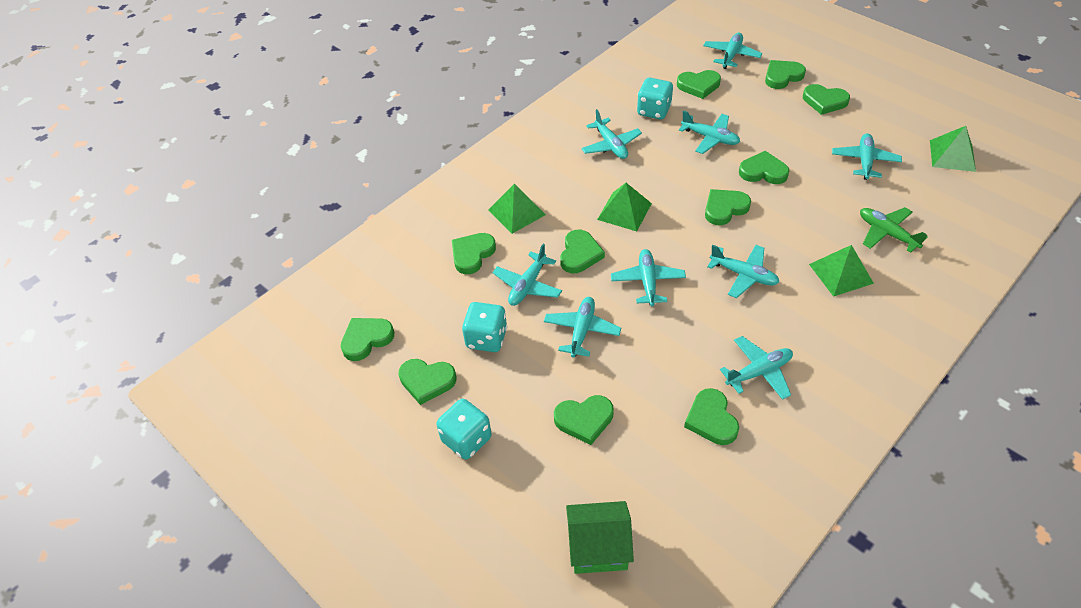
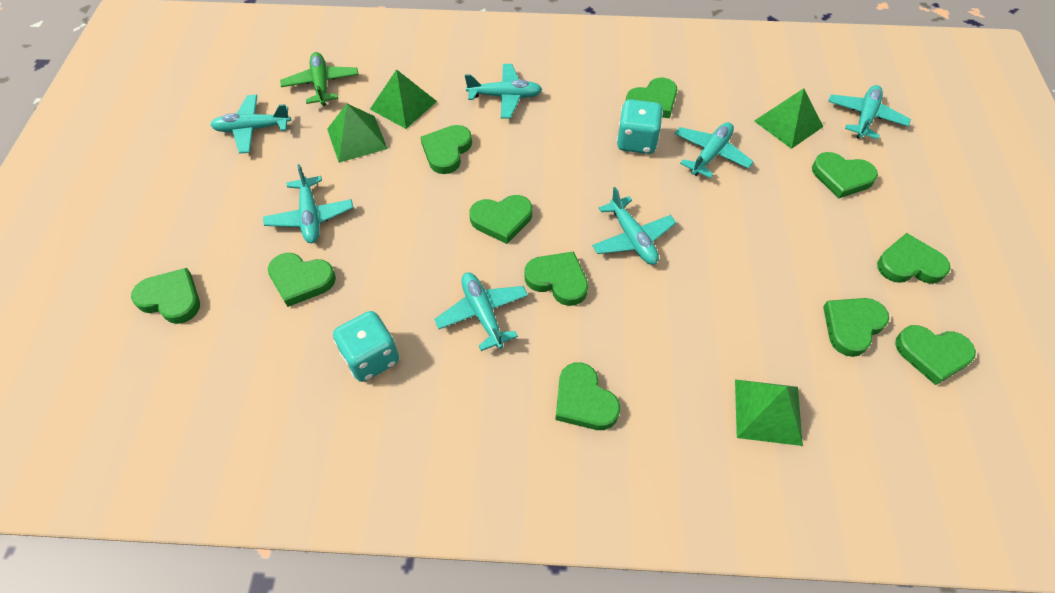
green house: 1 -> 0
turquoise dice: 3 -> 2
turquoise plane: 9 -> 7

